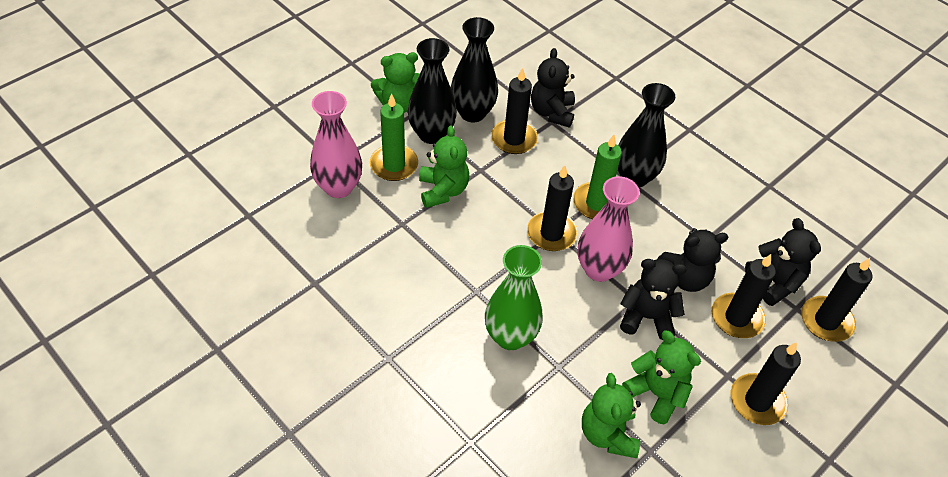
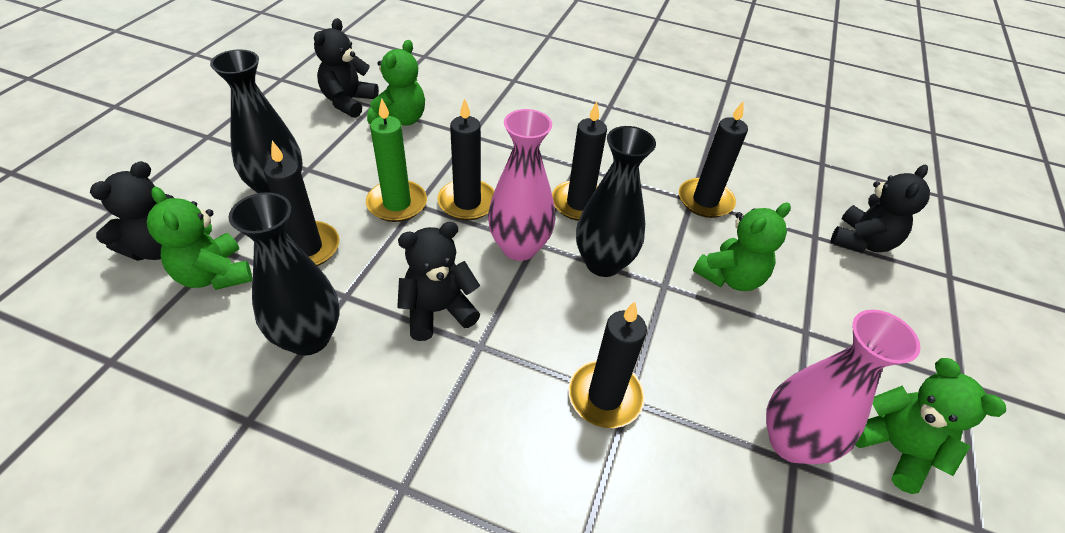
green candle: 2 -> 1
green vase: 1 -> 0

